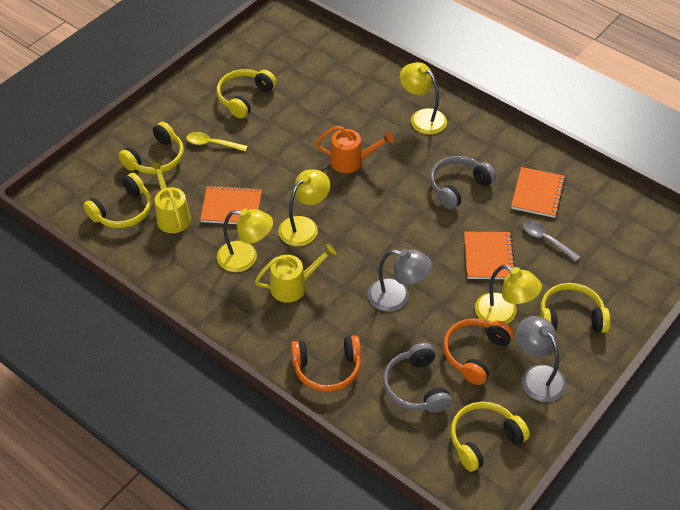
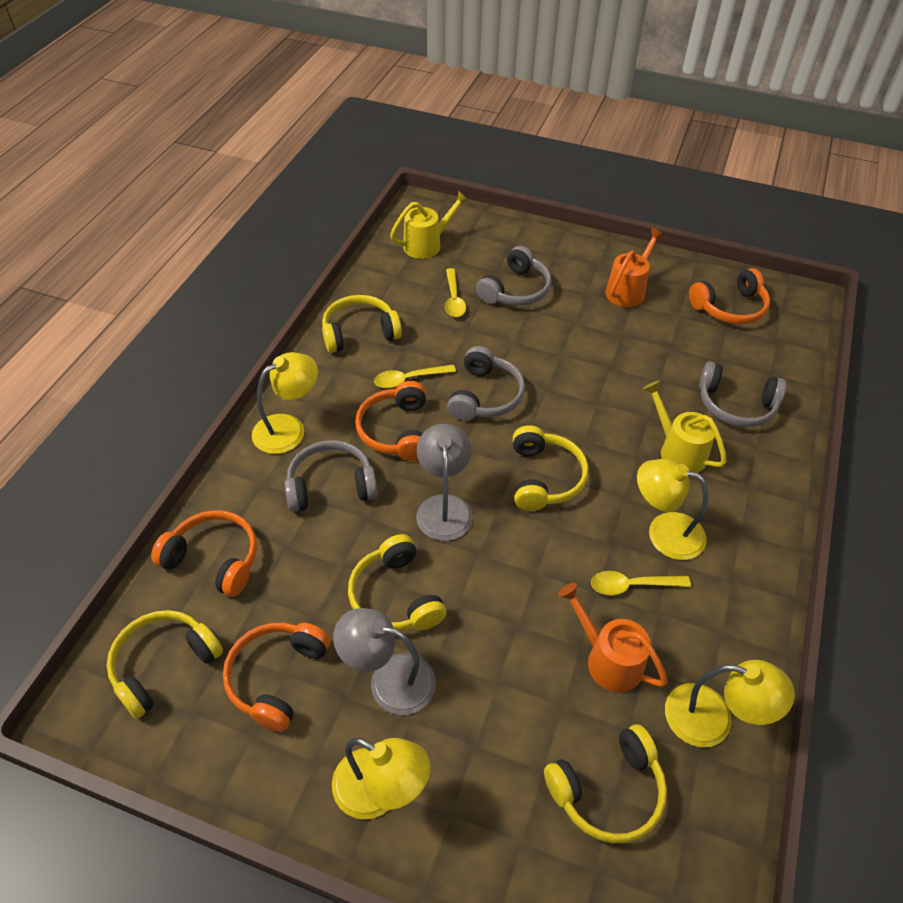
grey headphones: 2 -> 4
grey spoon: 1 -> 0
orange headphones: 2 -> 4
orange notebook: 3 -> 0
orange watering can: 1 -> 2
yellow spoon: 1 -> 3

